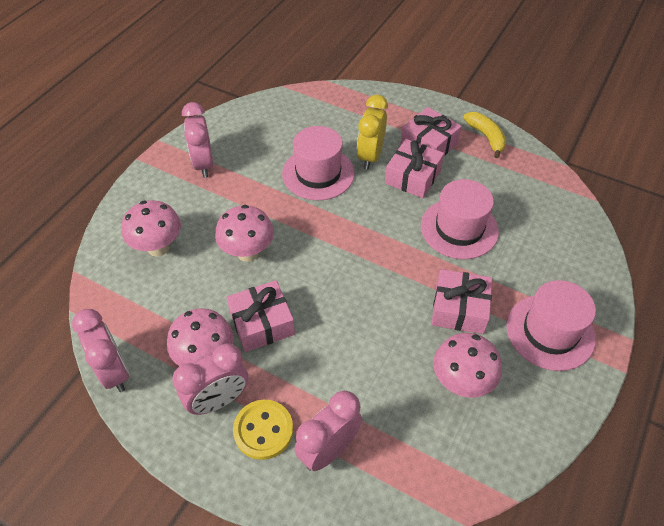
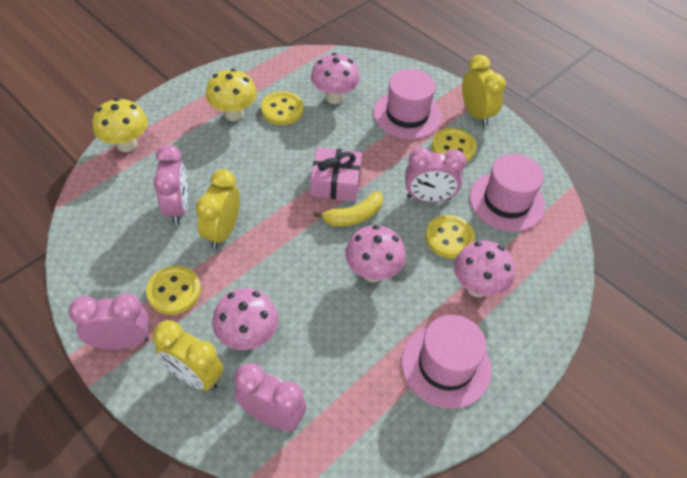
pink gift: 4 -> 1
yellow button: 1 -> 4
yellow clock: 1 -> 3
yellow mushroom: 0 -> 2

